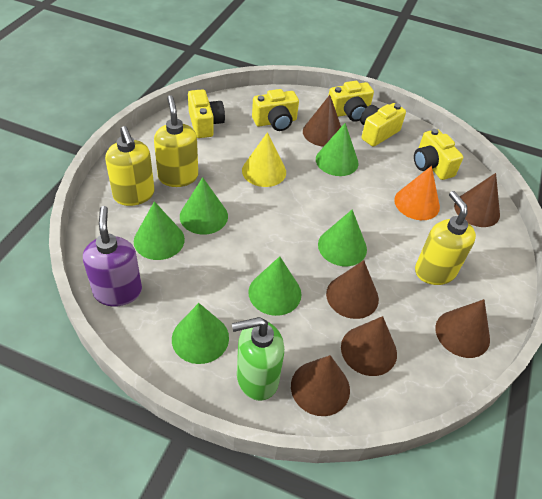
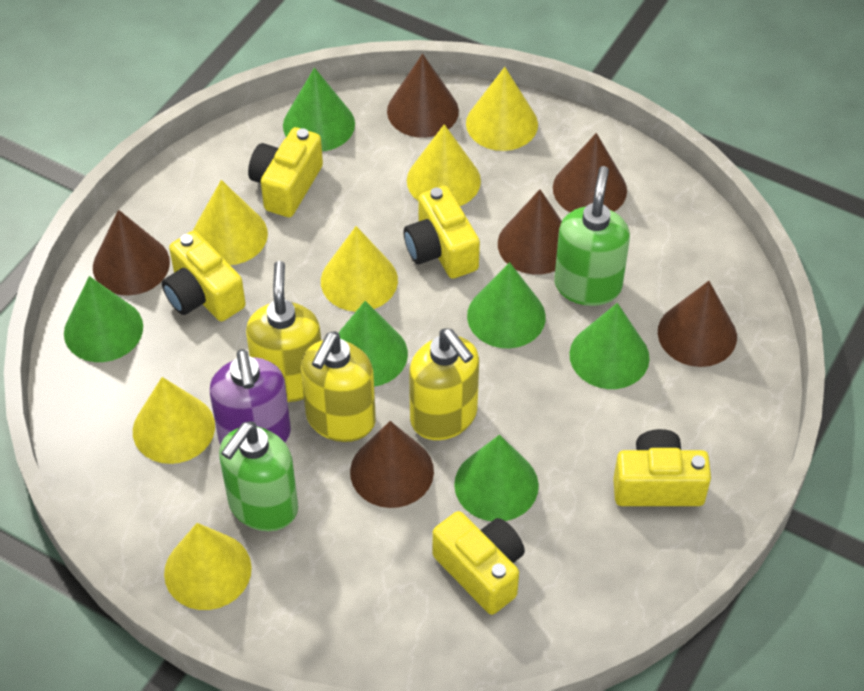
green soap dispenser: 1 -> 2
orange cone: 1 -> 0
yellow cone: 1 -> 6

